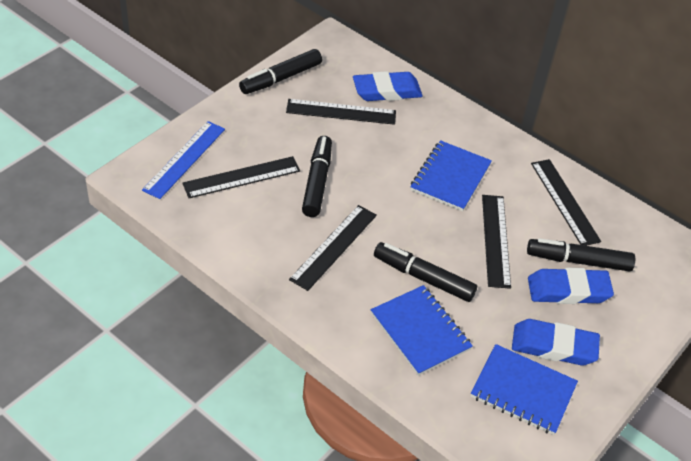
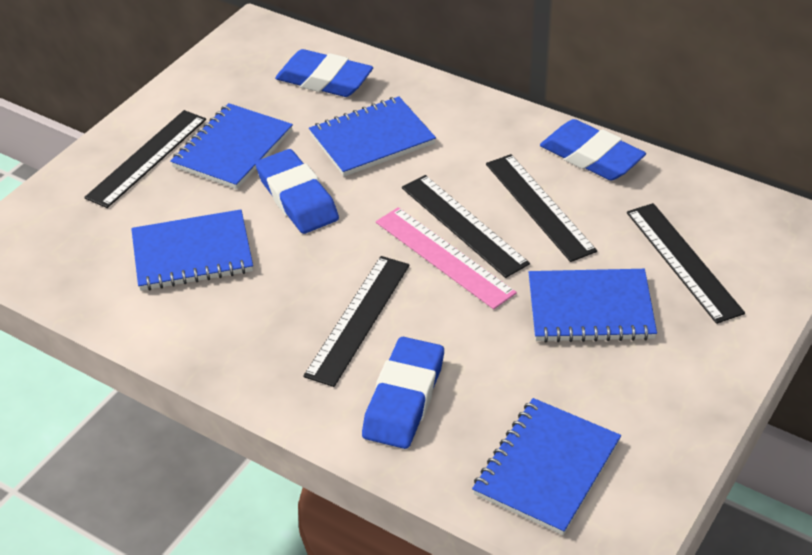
black marker: 4 -> 0
blue eraser: 3 -> 4
blue notebook: 3 -> 5
blue ruler: 1 -> 0
pink ruler: 0 -> 1

